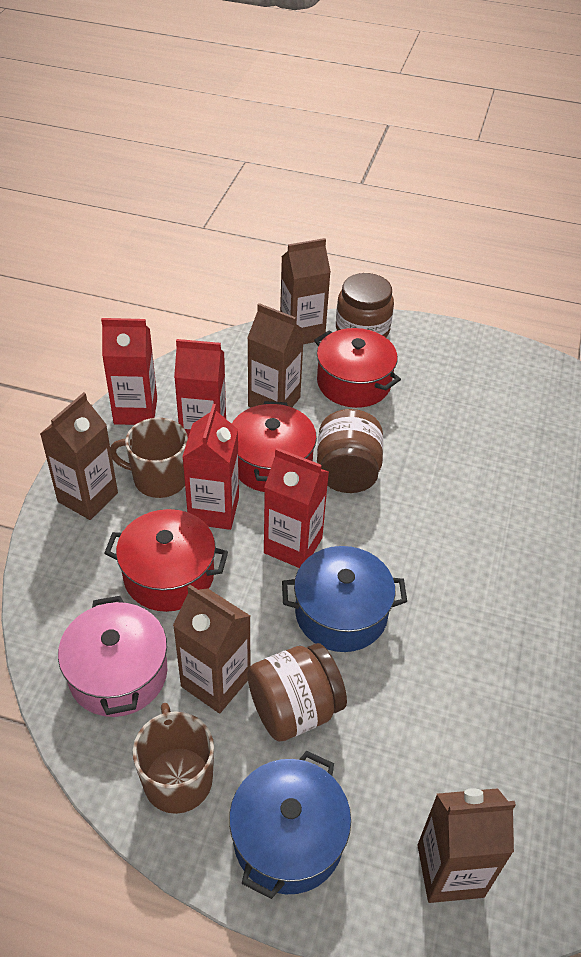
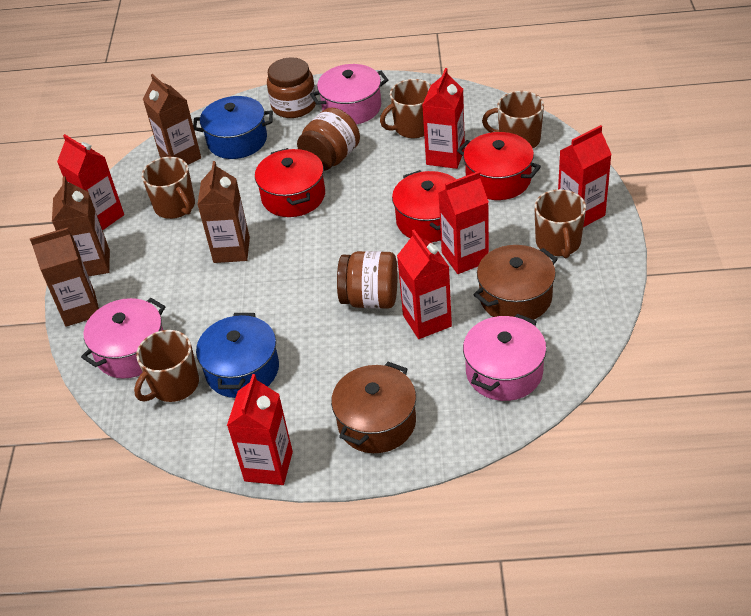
brown carton: 5 -> 4
brown mug: 2 -> 5
brown pot: 0 -> 2
pink pot: 1 -> 3
red carton: 4 -> 6

